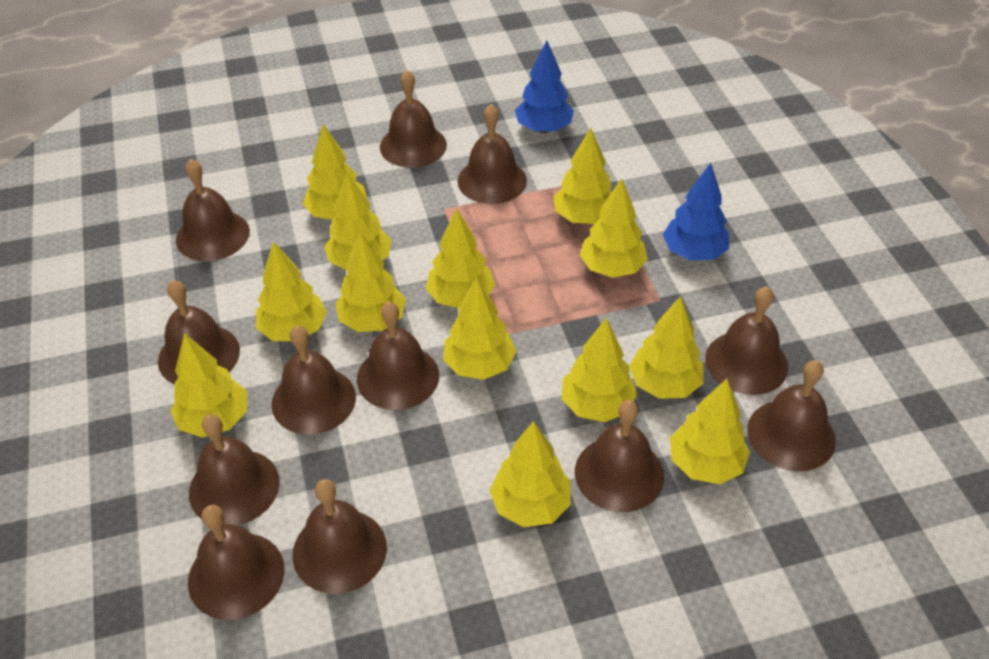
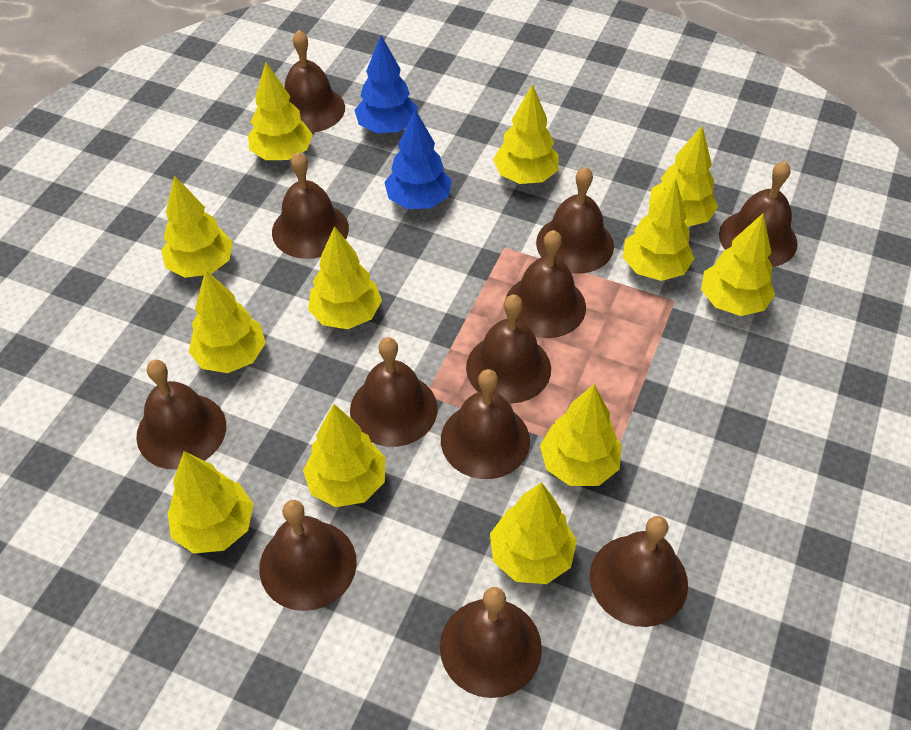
yellow tree: 13 -> 12

